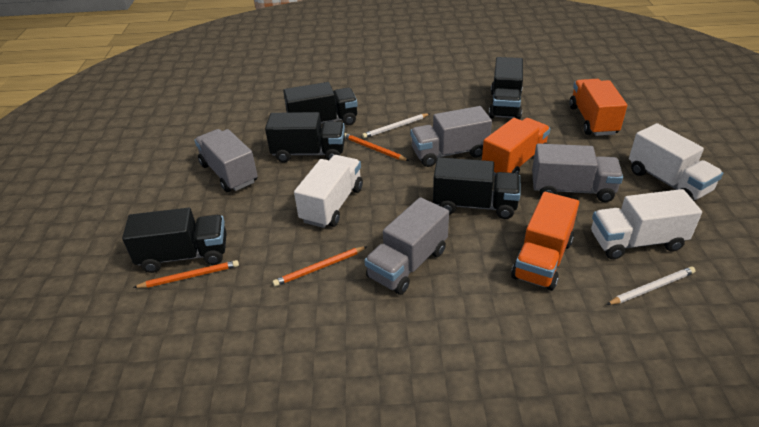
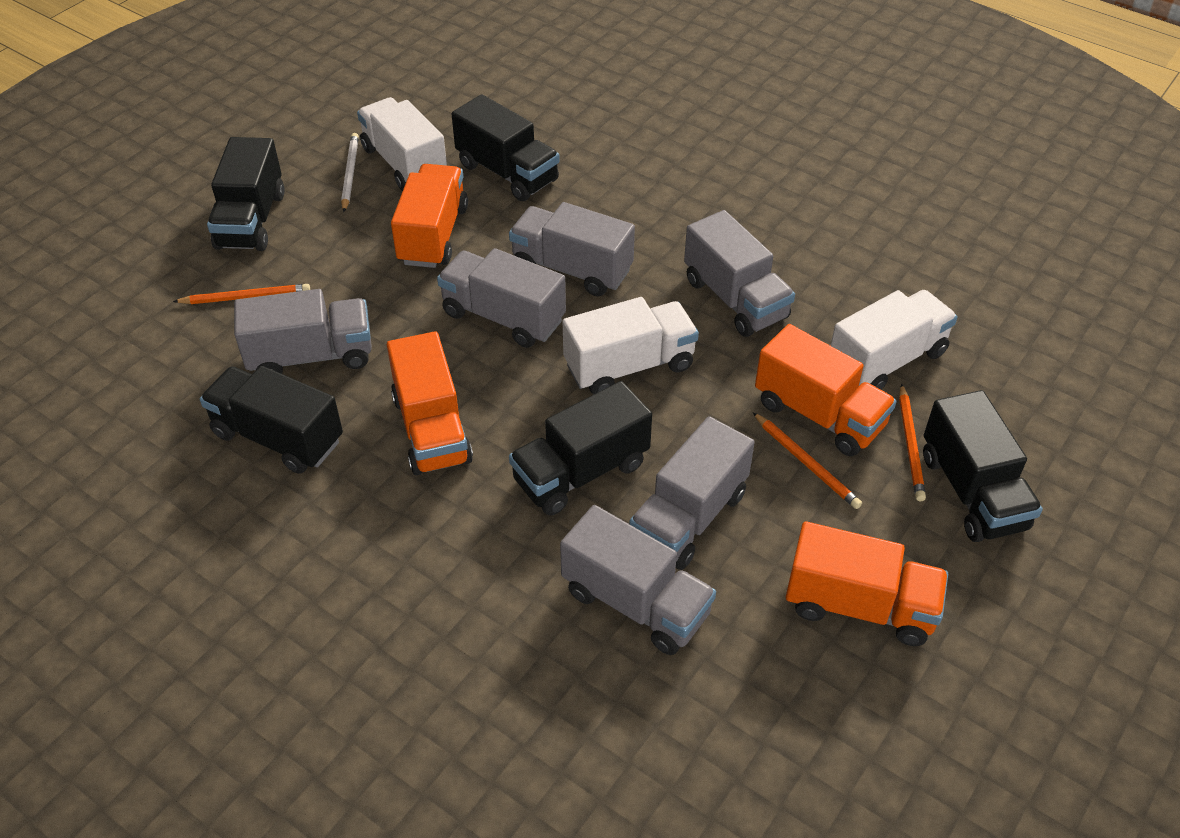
grey truck: 4 -> 6
orange truck: 3 -> 4
white pencil: 2 -> 1

